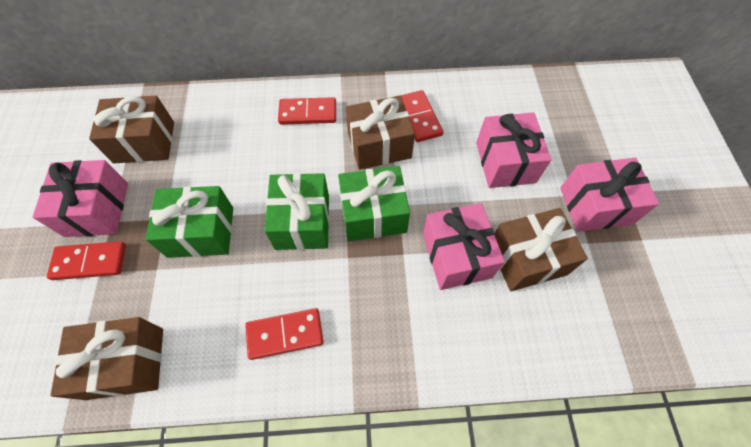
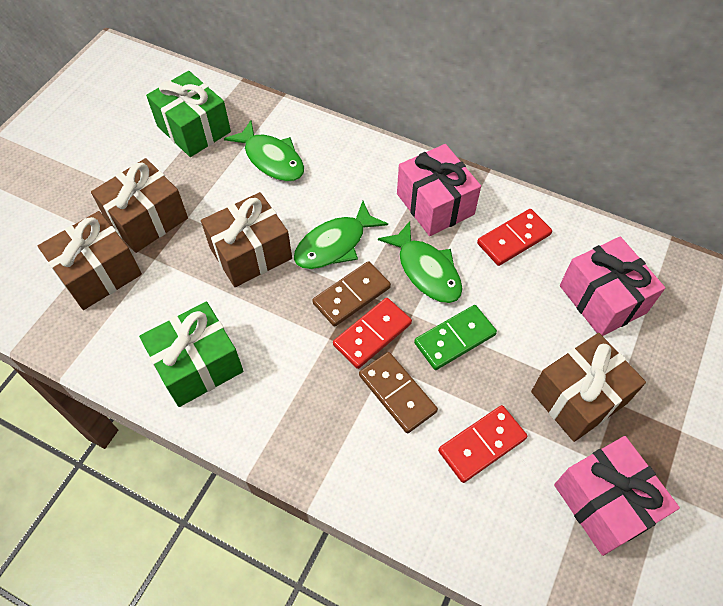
brown domino: 0 -> 2
green domino: 0 -> 1
green fish: 0 -> 3
green gift: 3 -> 2
pink gift: 4 -> 3
red domino: 4 -> 3

